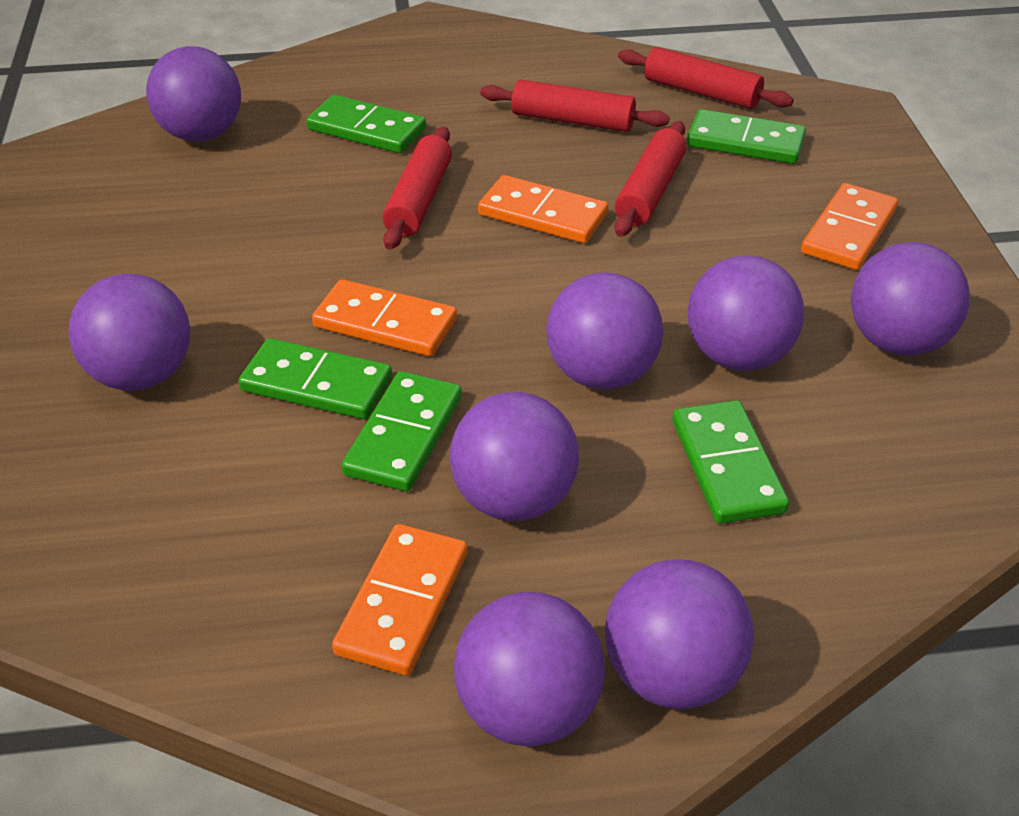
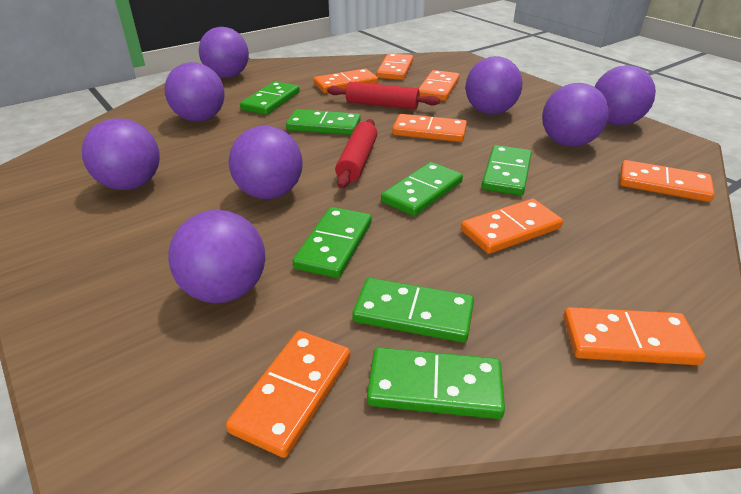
green domino: 5 -> 7
orange domino: 4 -> 8
red rolling pin: 4 -> 2

